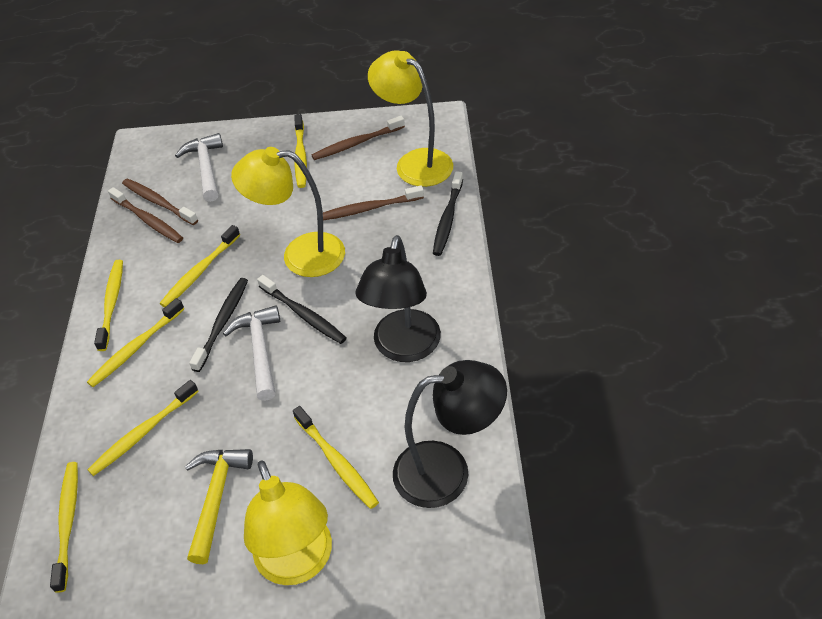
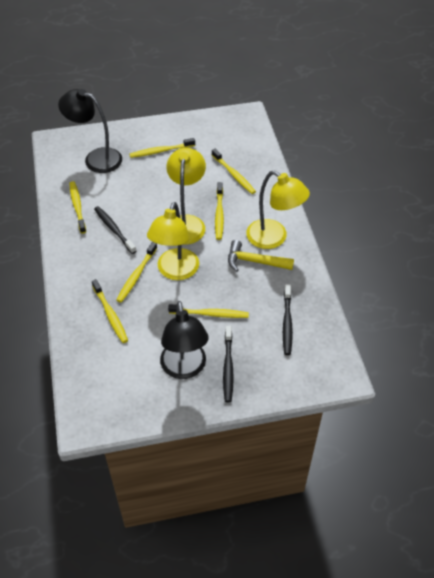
brown toothbrush: 4 -> 0
white hammer: 2 -> 0

